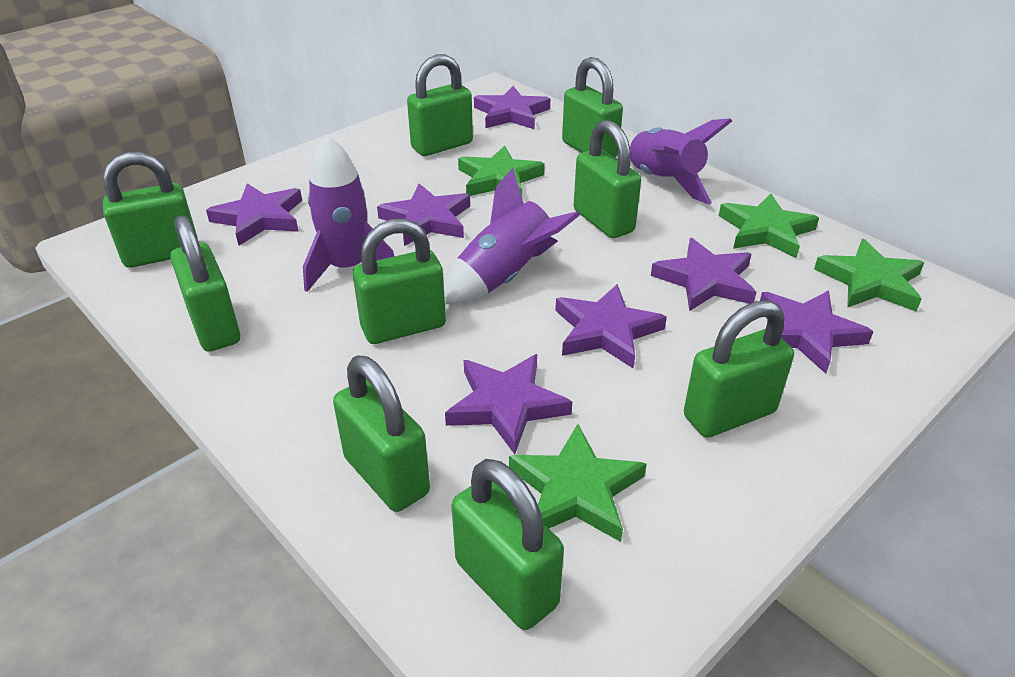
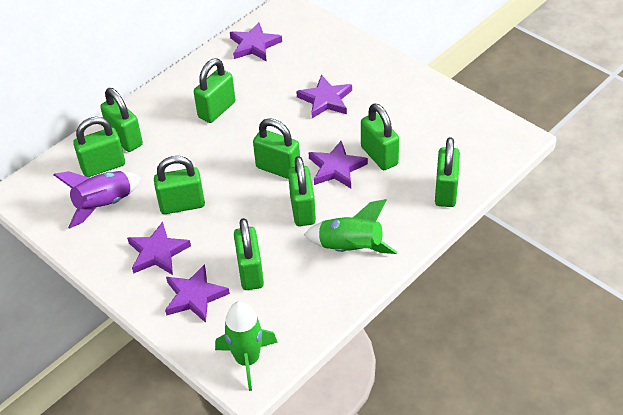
green rocket: 0 -> 2
green star: 4 -> 0
purple rocket: 3 -> 1
purple star: 7 -> 5

